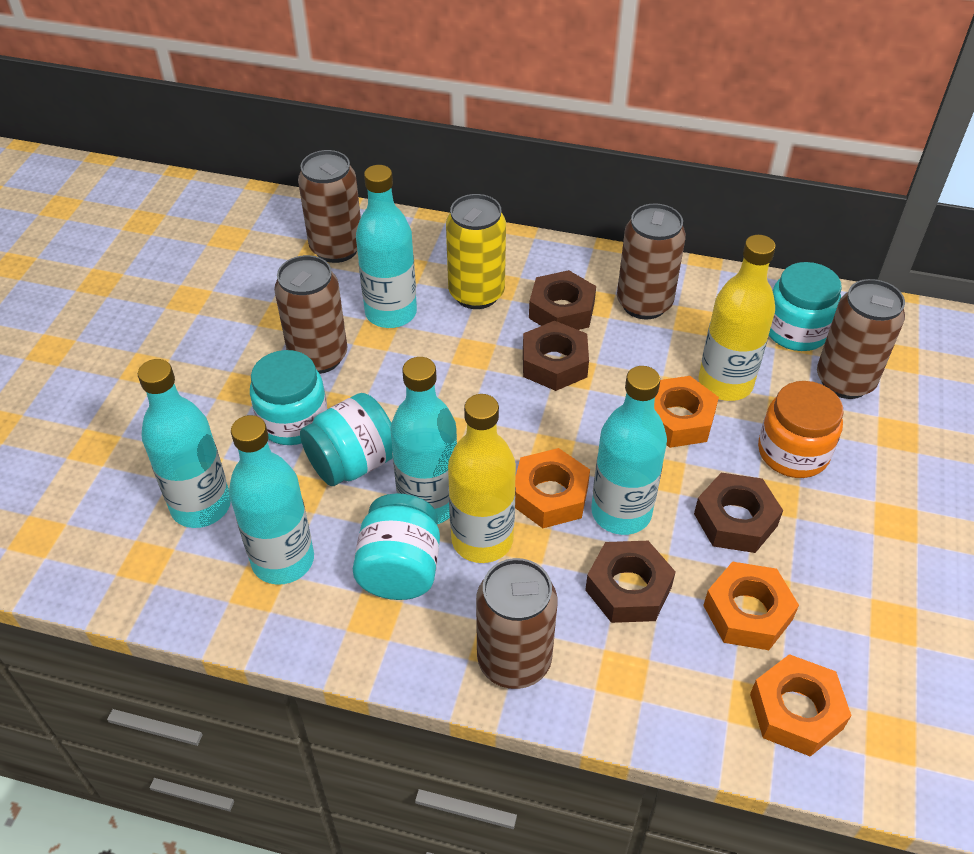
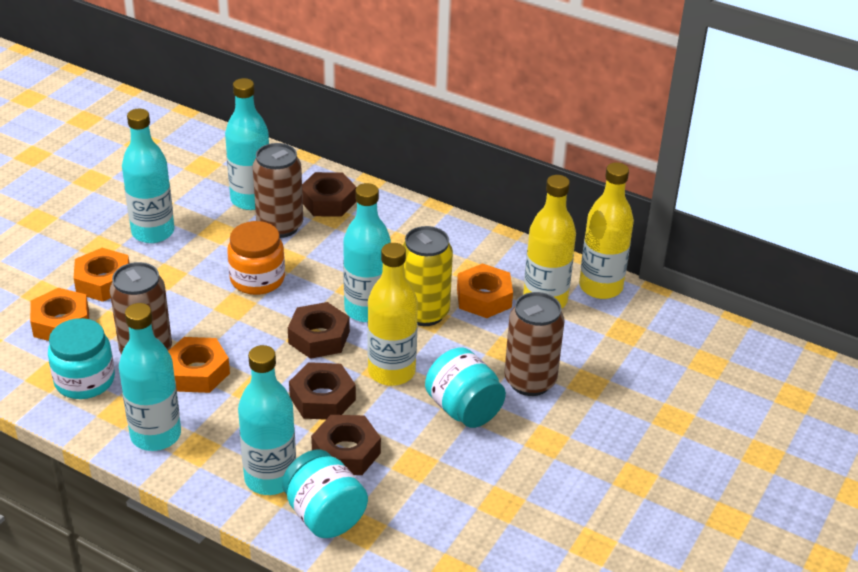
brown can: 5 -> 3
turquoise jar: 4 -> 3
yellow bottle: 2 -> 3

